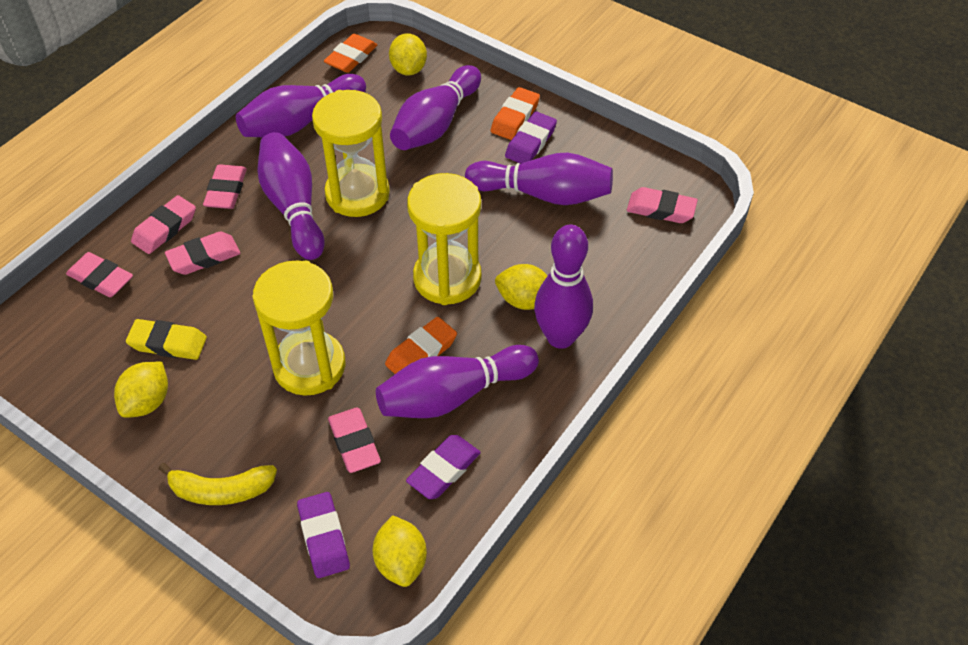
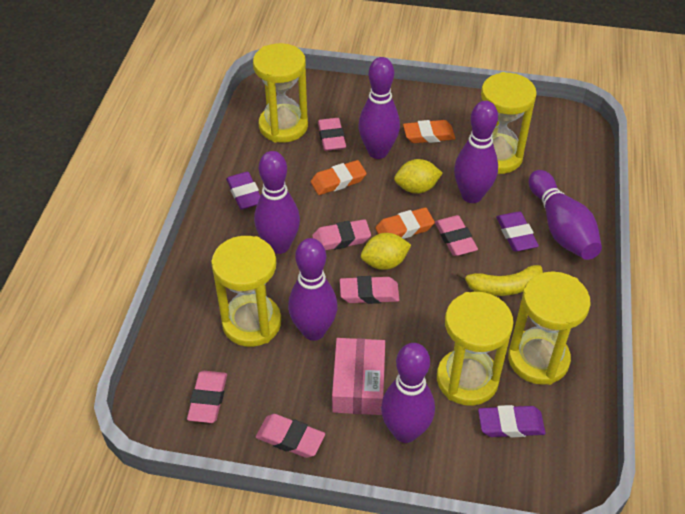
pink box: 0 -> 1
yellow eraser: 1 -> 0
yellow hourglass: 3 -> 5
yellow lemon: 4 -> 2

